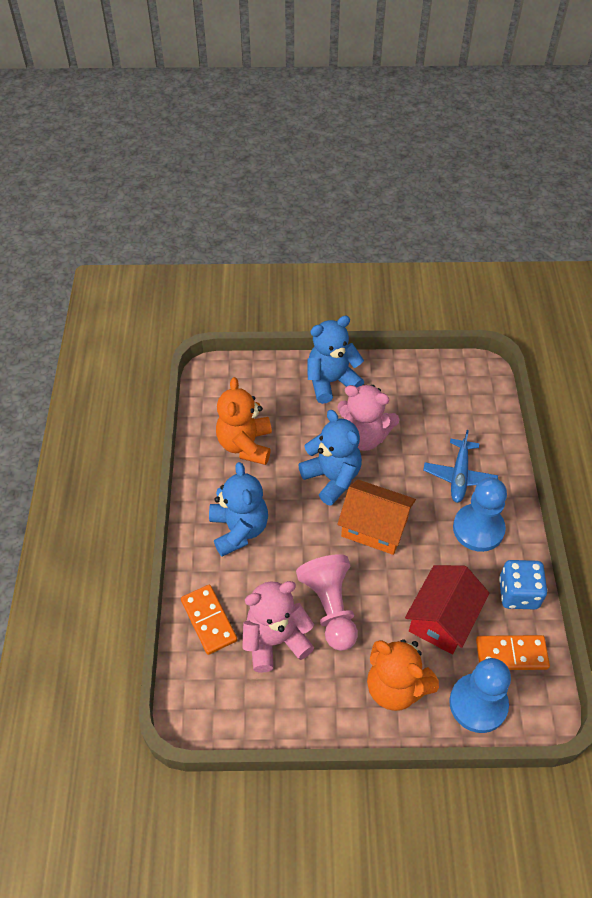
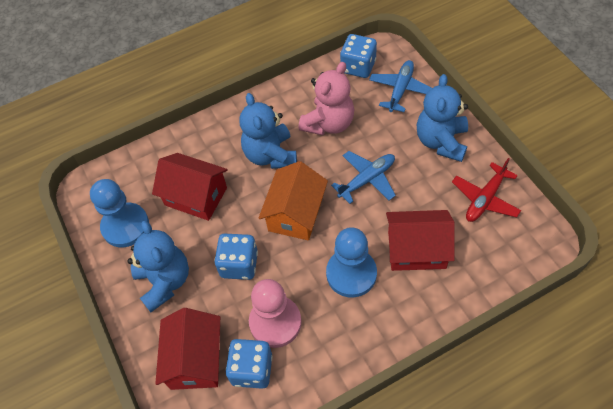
blue dice: 1 -> 3
blue plane: 1 -> 2
orange domino: 2 -> 0
orange teddy bear: 2 -> 0
pink teddy bear: 2 -> 1
red house: 1 -> 3
red plane: 0 -> 1

